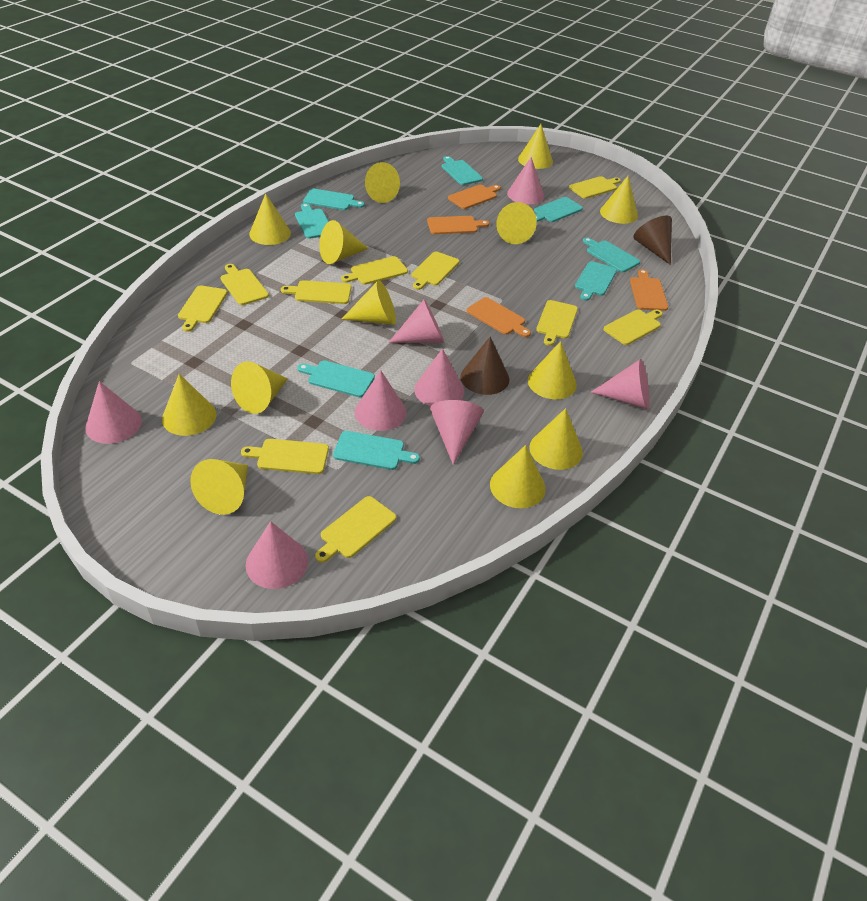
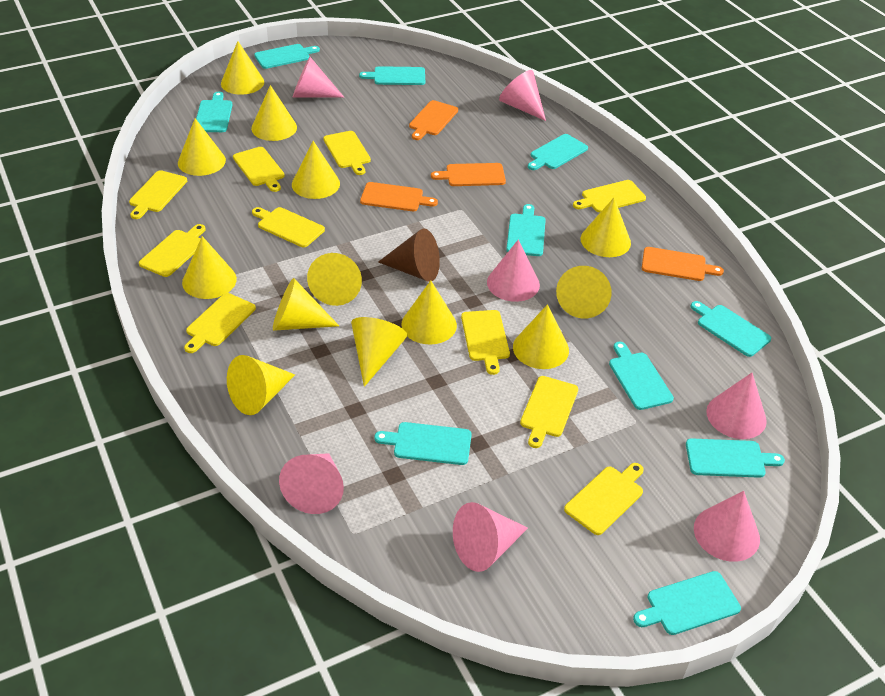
brown cone: 2 -> 1
pink cone: 8 -> 7
turquoise cutting board: 8 -> 10

